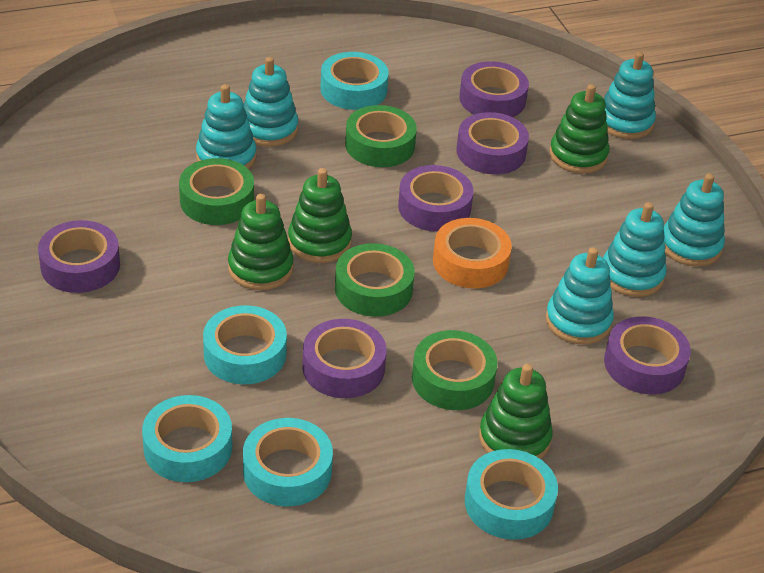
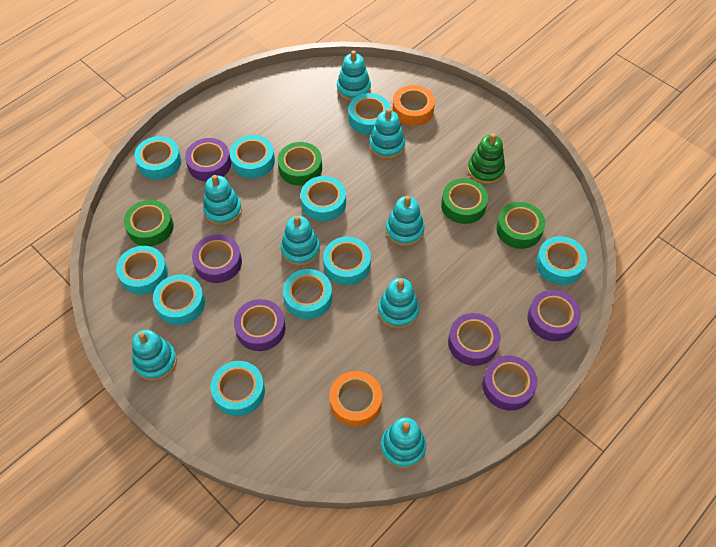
green stacking toy: 4 -> 1
orange tape: 1 -> 2
turquoise stacking toy: 6 -> 8
turquoise tape: 5 -> 10

